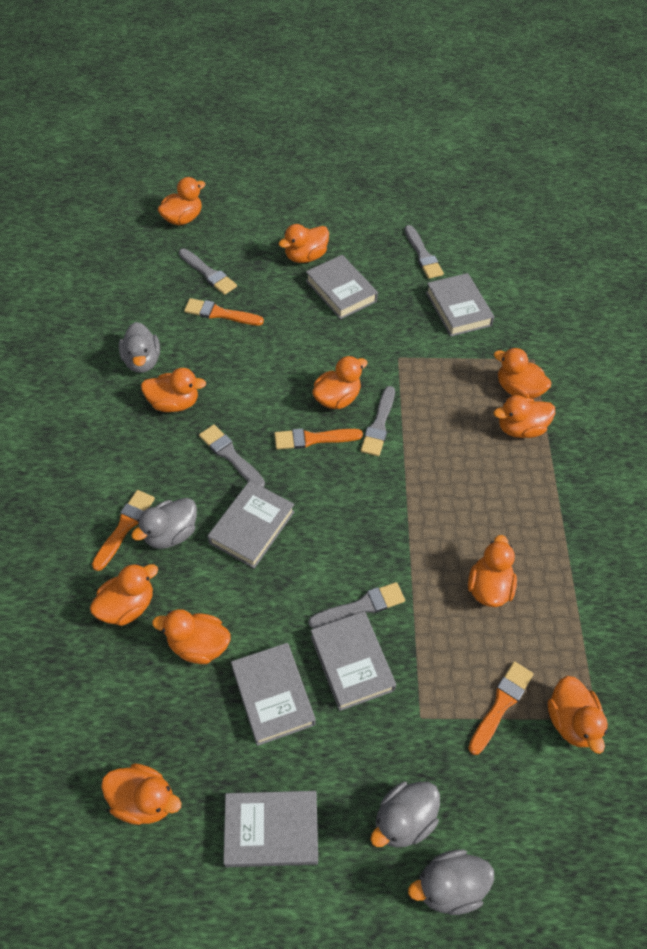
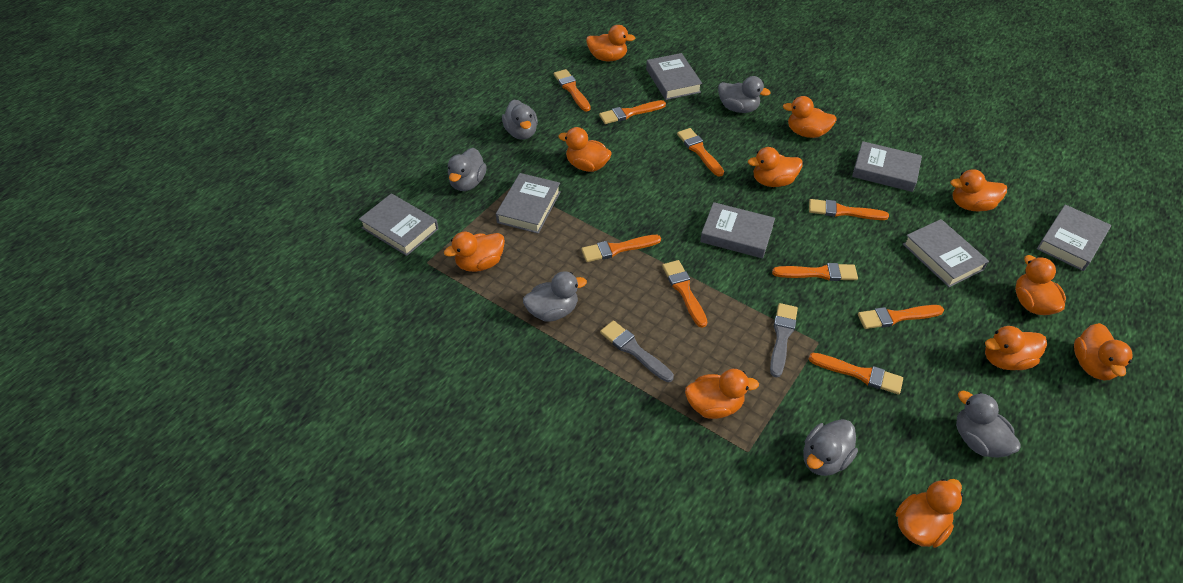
grey book: 6 -> 7
grey brush: 5 -> 2
grey duck: 4 -> 6
orange brush: 4 -> 9

